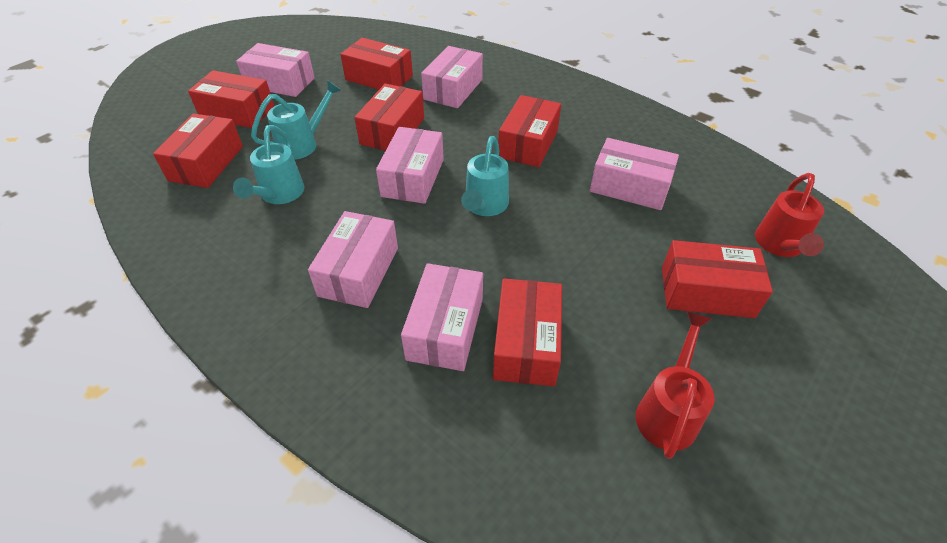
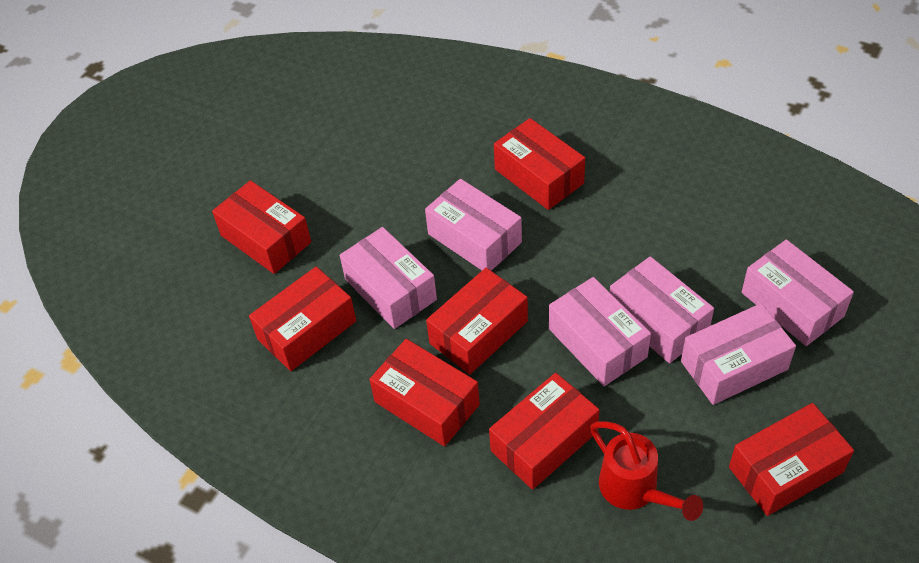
red watering can: 2 -> 1
turquoise watering can: 3 -> 0

